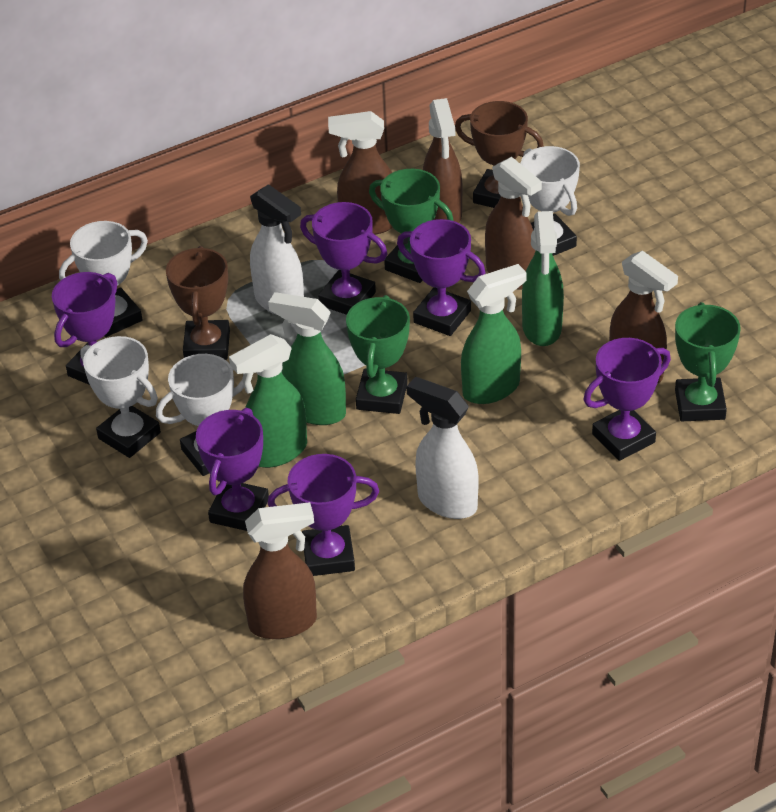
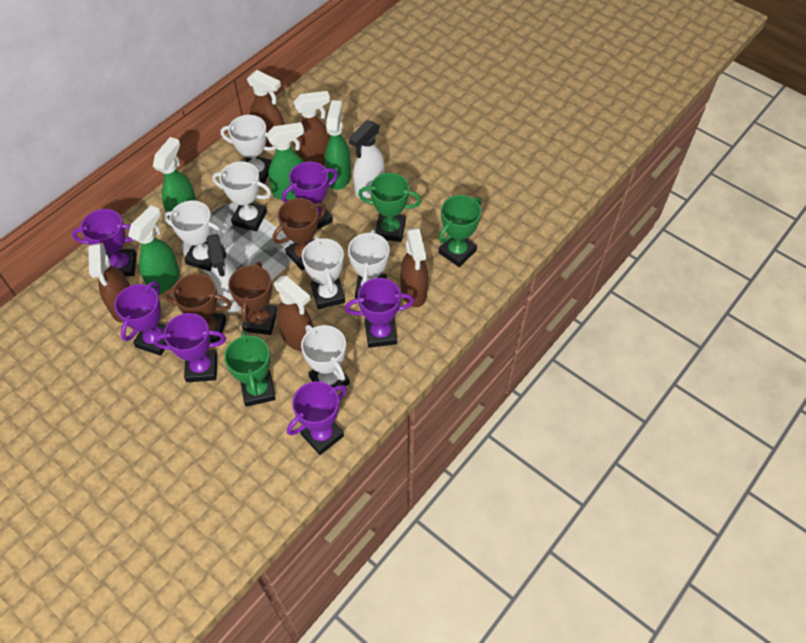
brown trophy: 2 -> 3
white trophy: 4 -> 6

